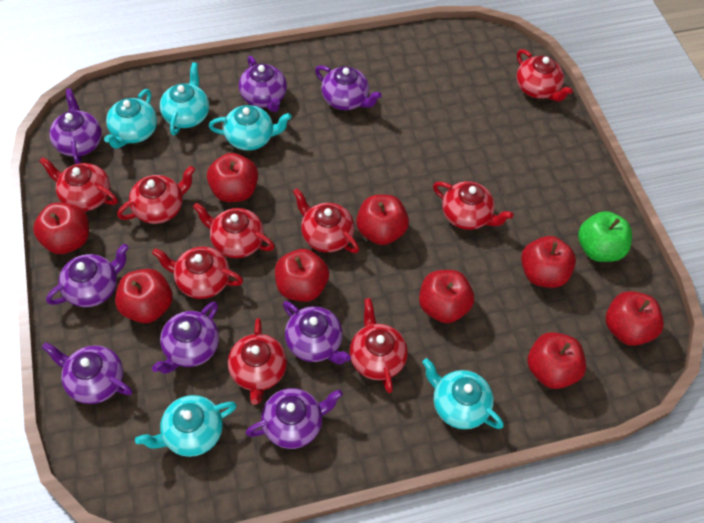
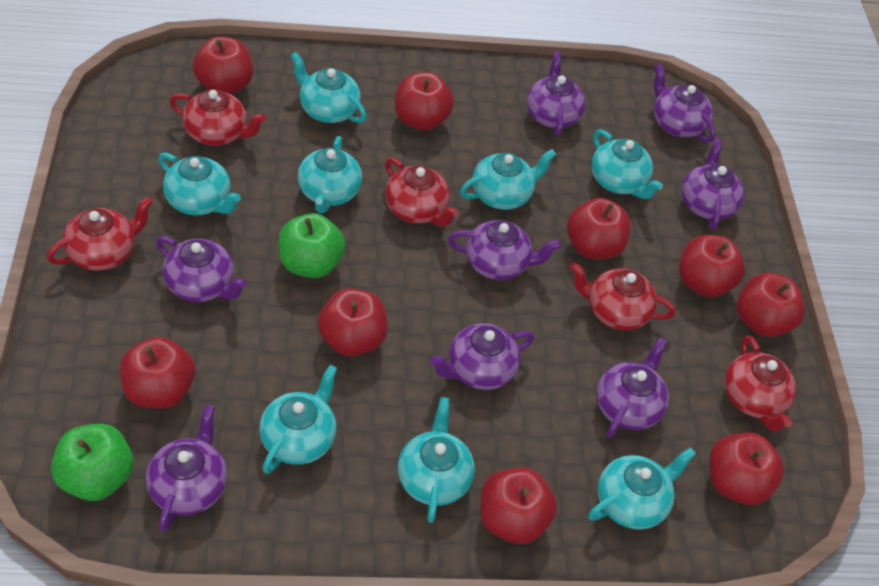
green apple: 1 -> 2
red teapot: 9 -> 5
turquoise teapot: 5 -> 8

